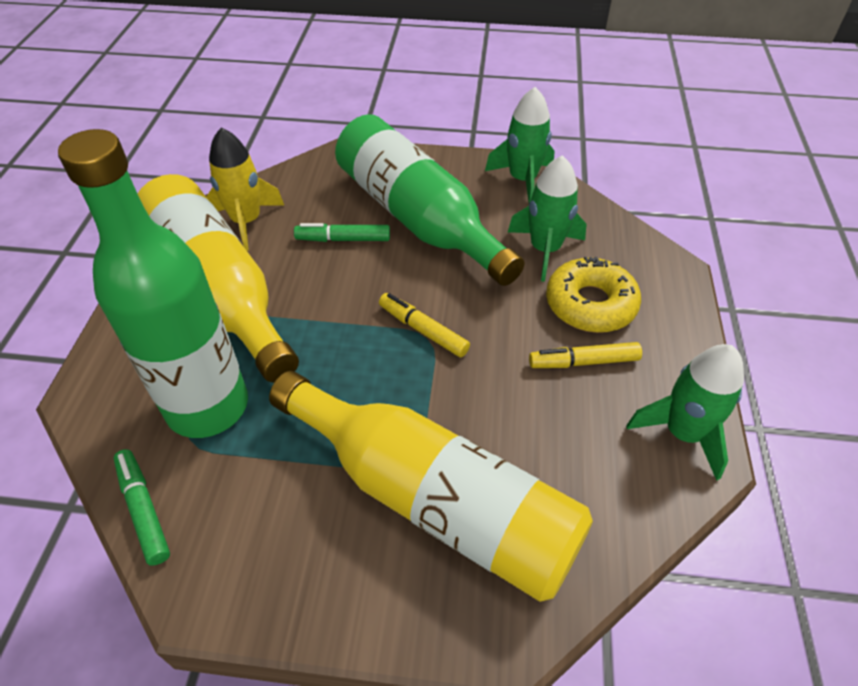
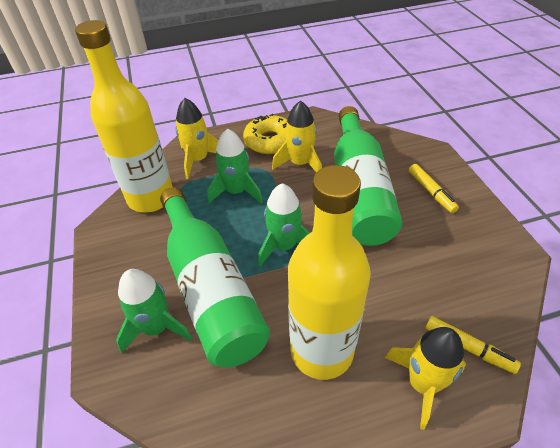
green marker: 2 -> 0
yellow rocket: 1 -> 3

